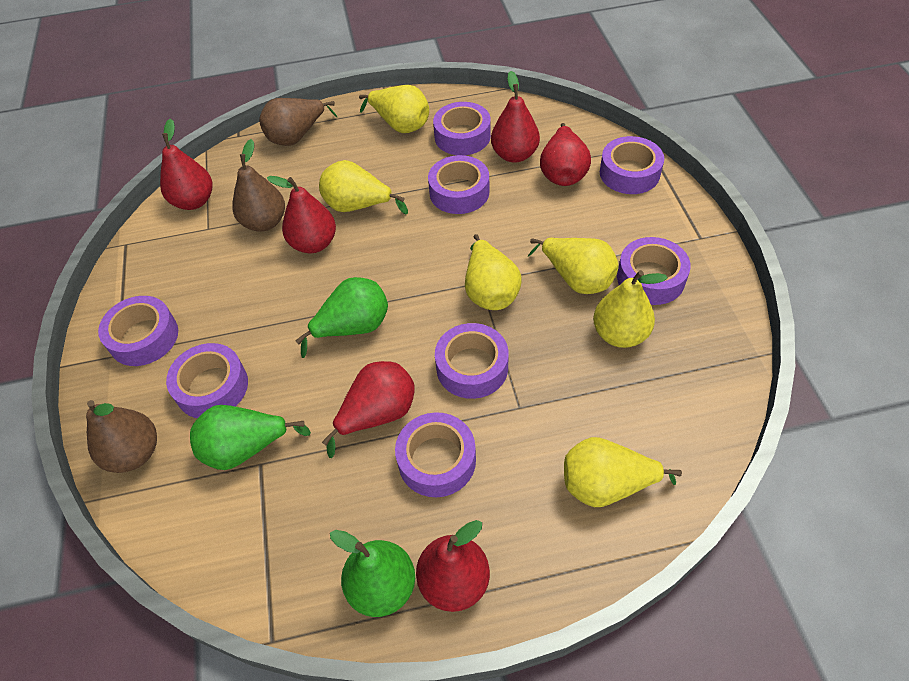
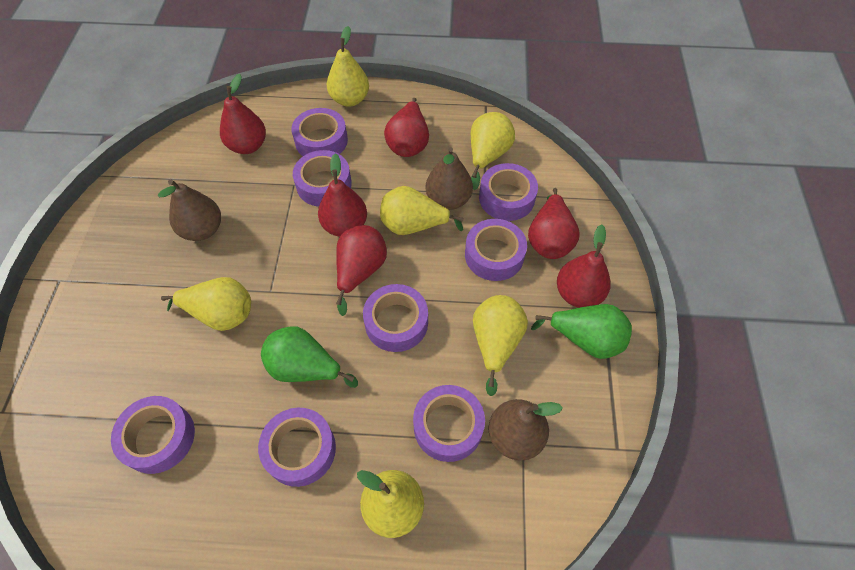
green pear: 3 -> 2

